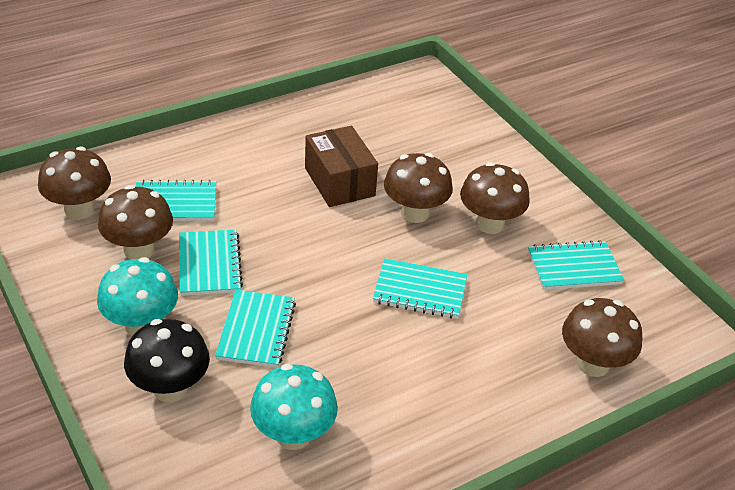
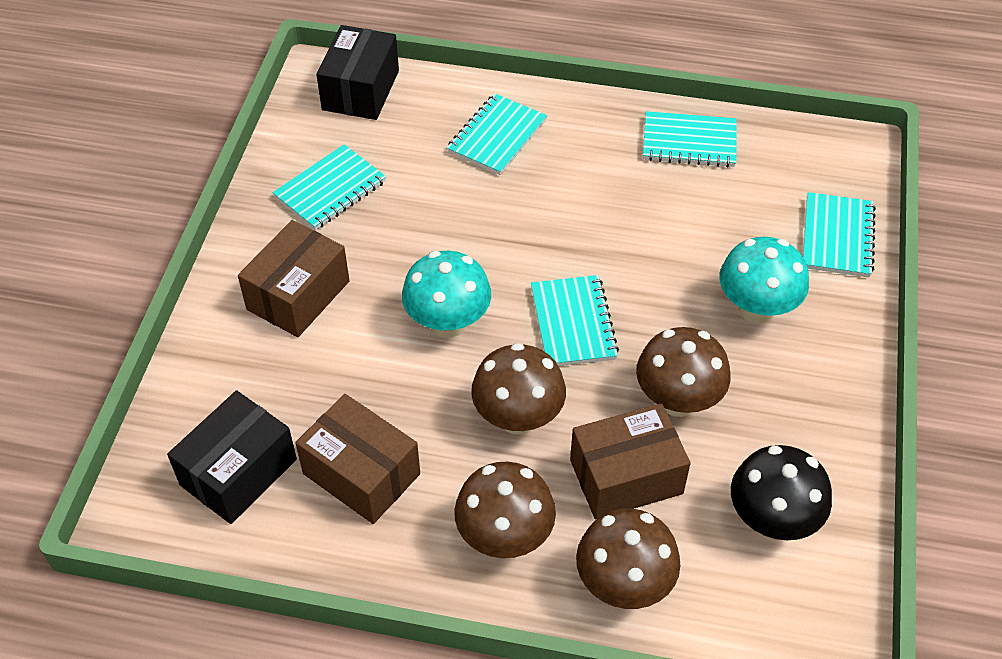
black box: 0 -> 2
brown box: 1 -> 3
brown mushroom: 5 -> 4

